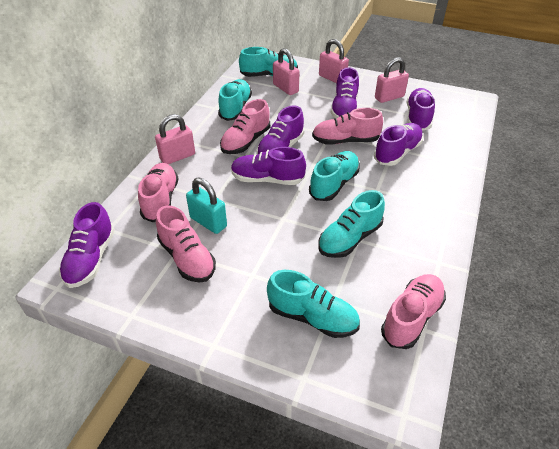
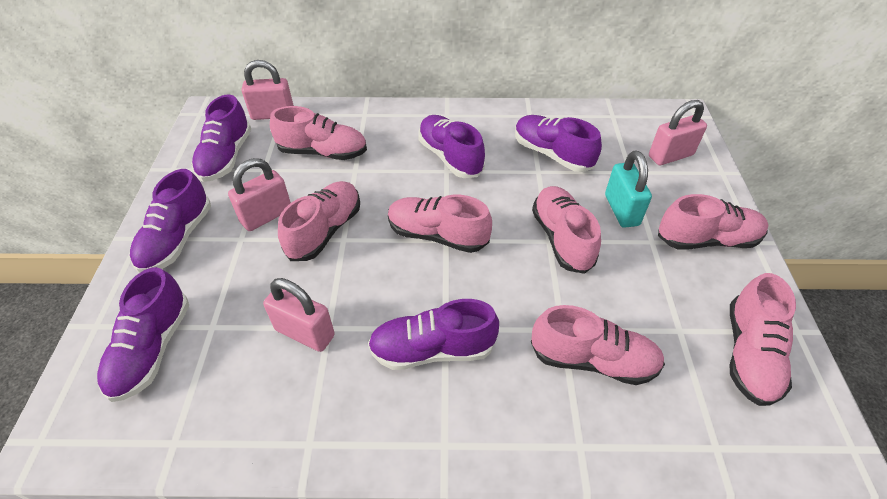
pink shoe: 5 -> 7
turquoise shoe: 5 -> 0

